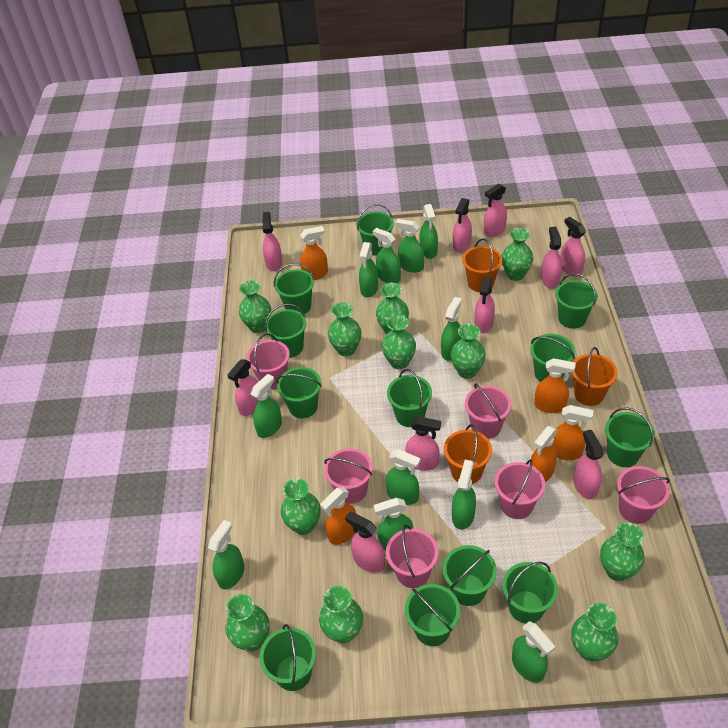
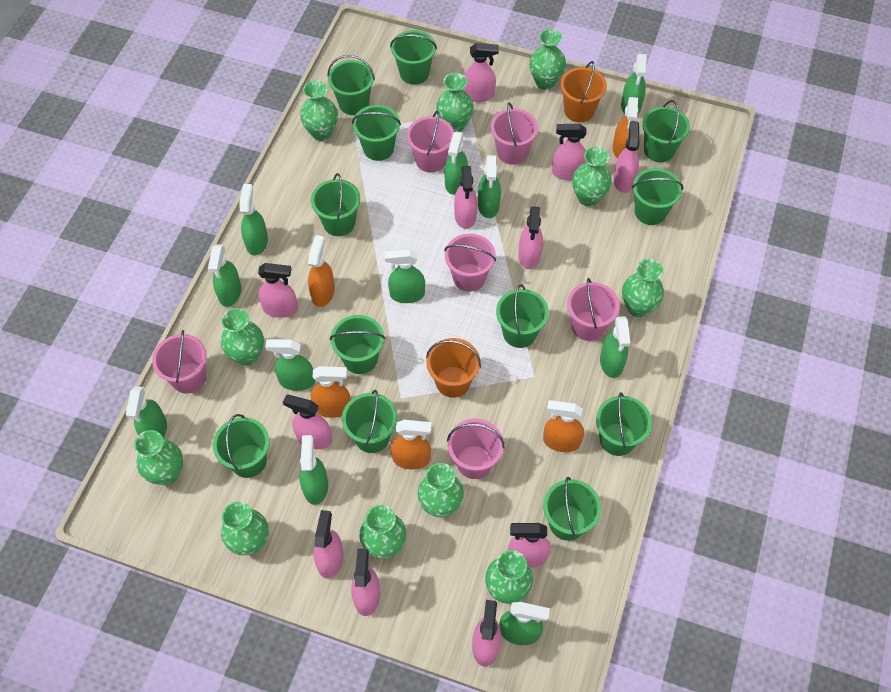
orange bucket: 3 -> 2
pink spray bottle: 10 -> 11

